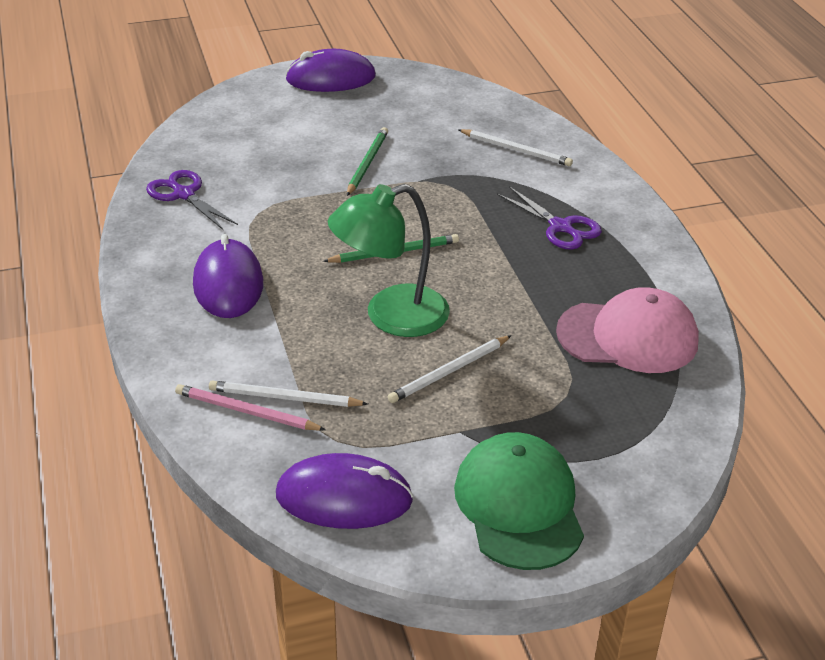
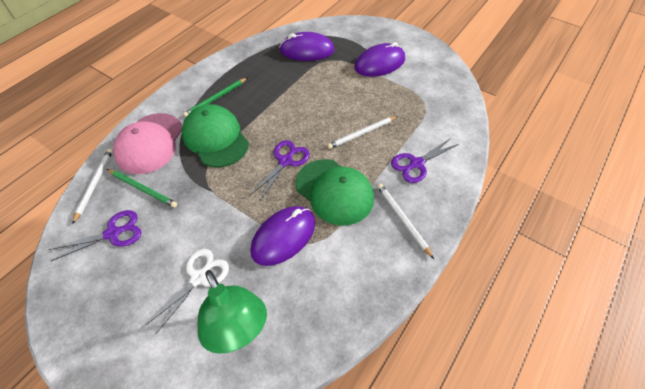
green cap: 1 -> 2
pink pencil: 1 -> 0
purple scissors: 2 -> 3
white scissors: 0 -> 1

